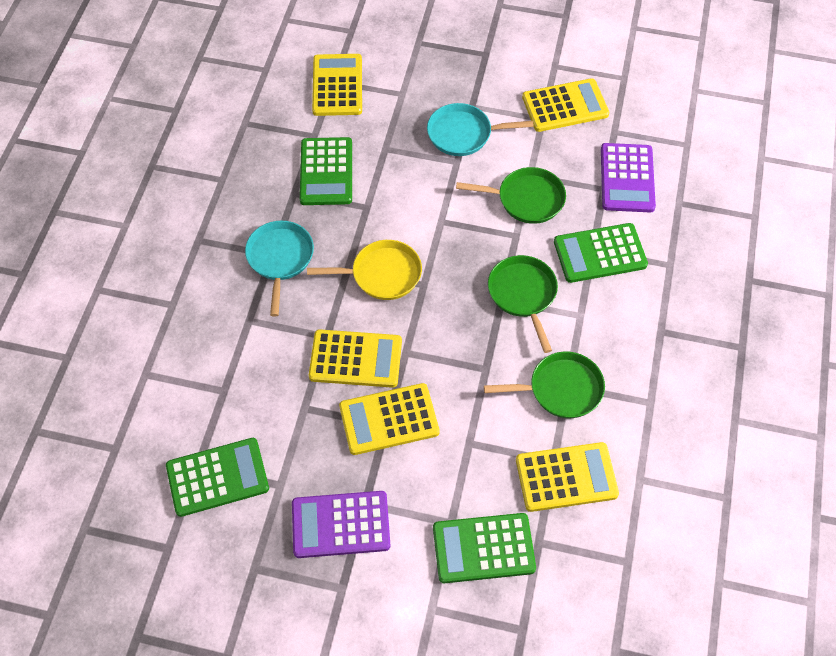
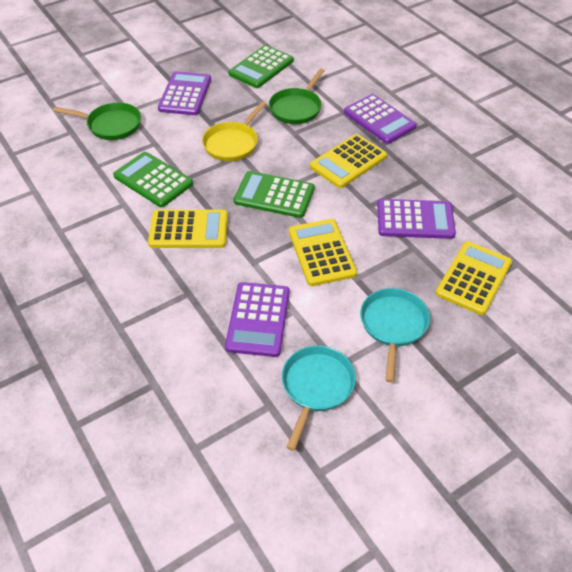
green calculator: 4 -> 3
green pan: 3 -> 2
purple calculator: 2 -> 4
yellow calculator: 5 -> 4

